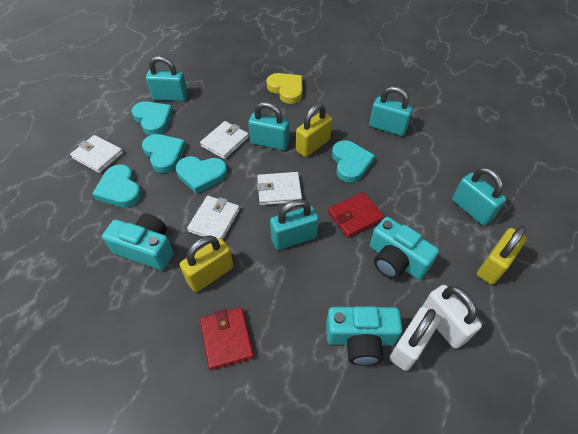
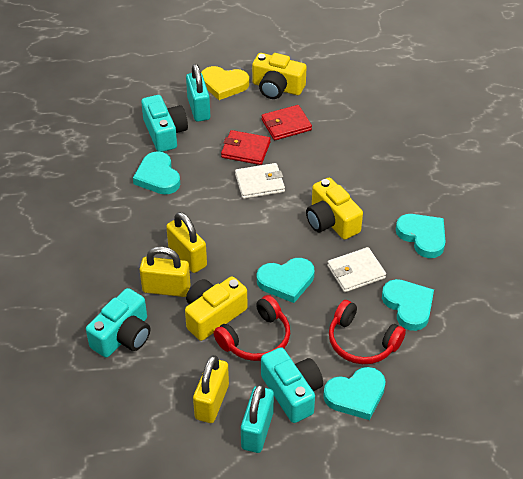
red headphones: 0 -> 2
turquoise padlock: 5 -> 2
white padlock: 2 -> 0
white wallet: 4 -> 2
yellow camera: 0 -> 3

